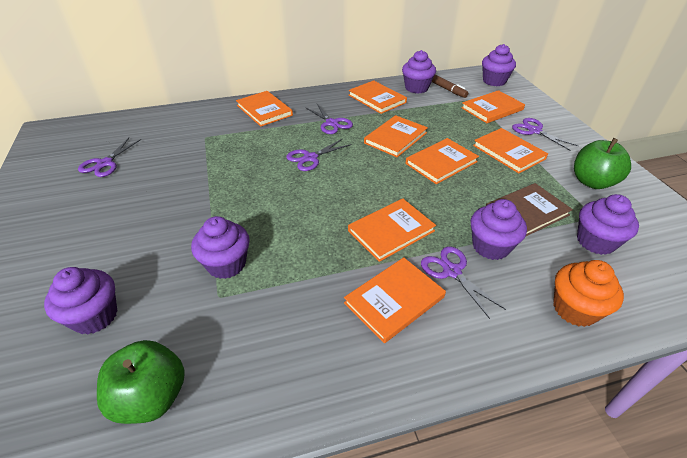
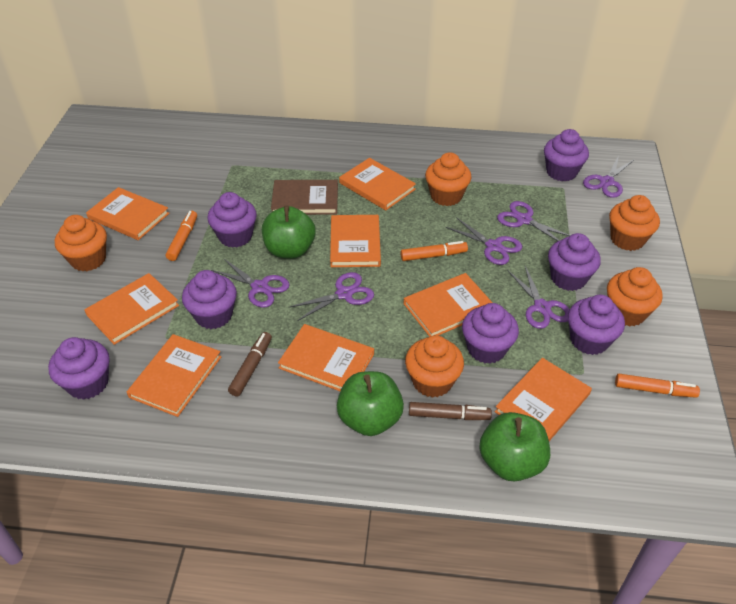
brown marker: 1 -> 2
green apple: 2 -> 3
orange cupcake: 1 -> 5
orange marker: 0 -> 3
purple cupcake: 6 -> 7
purple scissors: 5 -> 6

